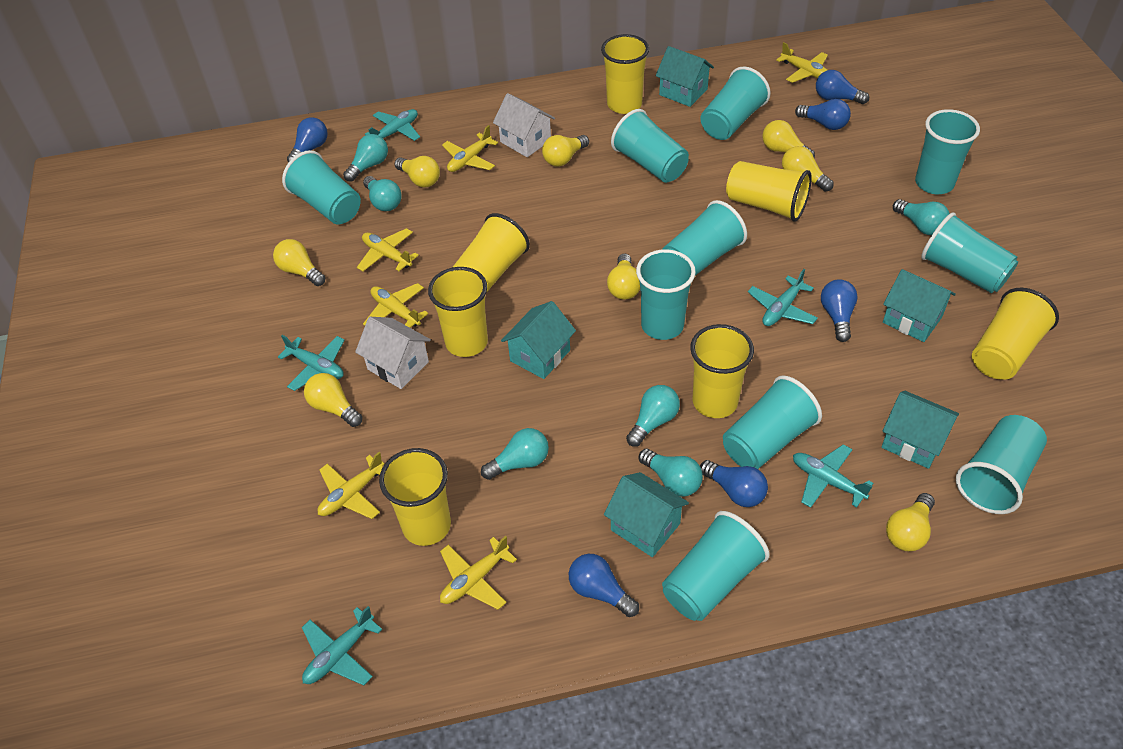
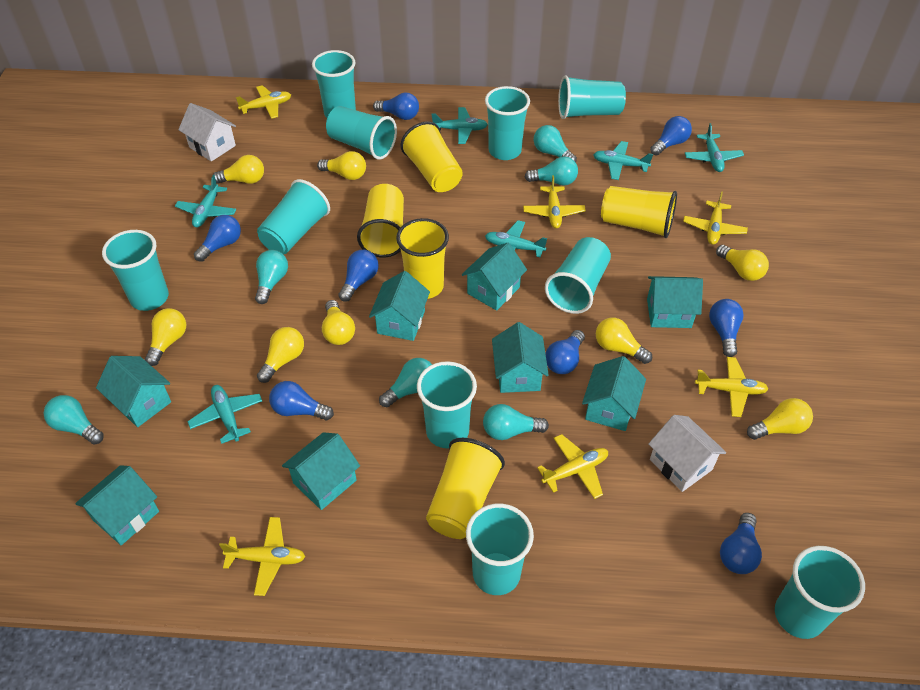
blue light bulb: 6 -> 8
turquoise house: 5 -> 8
turquoise plane: 5 -> 6
yellow cup: 7 -> 5

